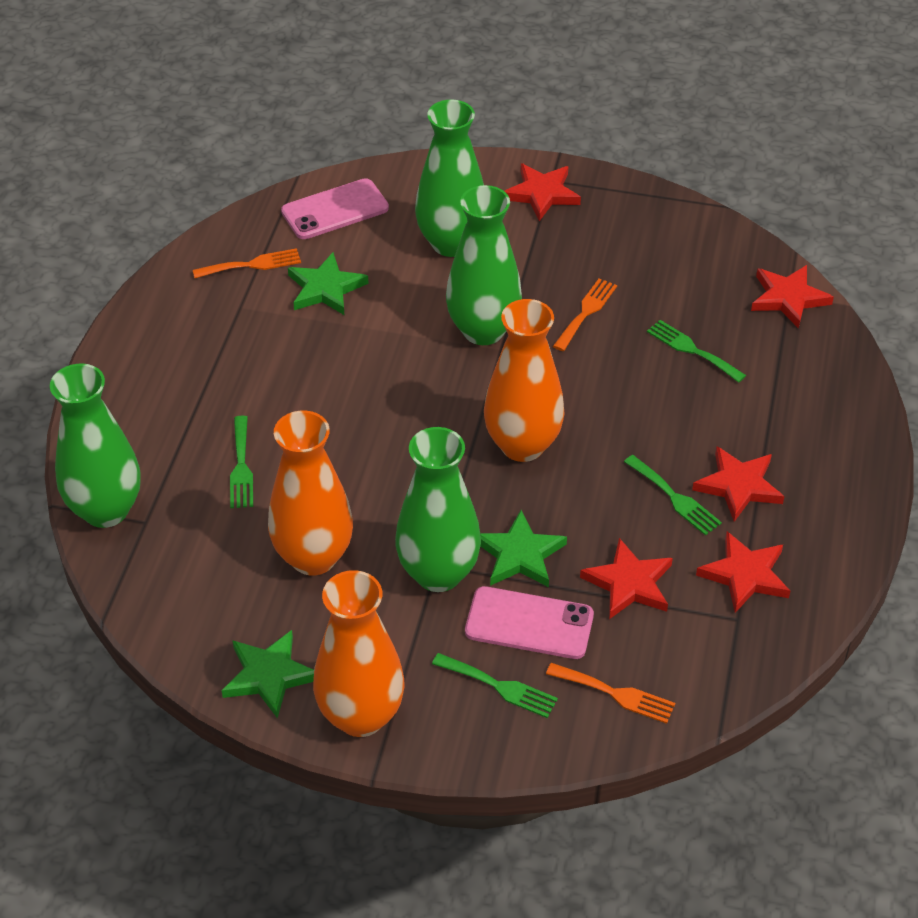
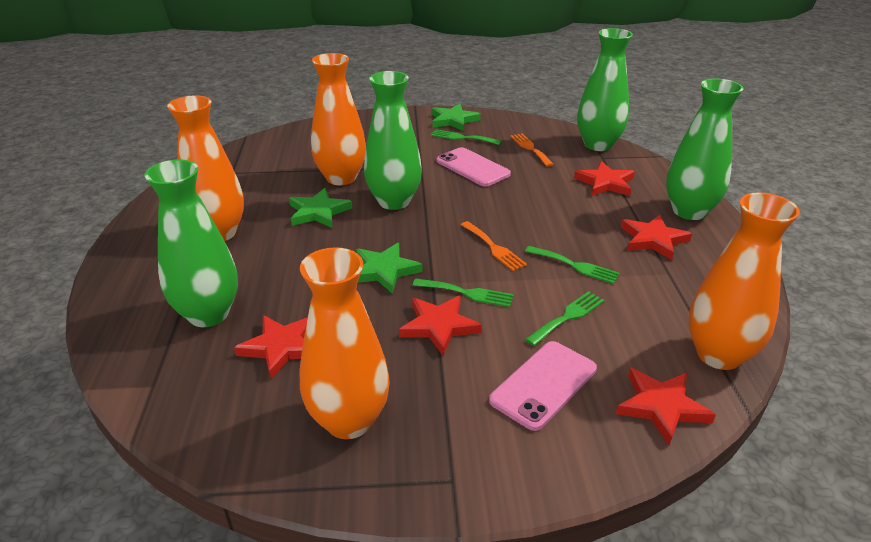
orange fork: 3 -> 2
orange vase: 3 -> 4

